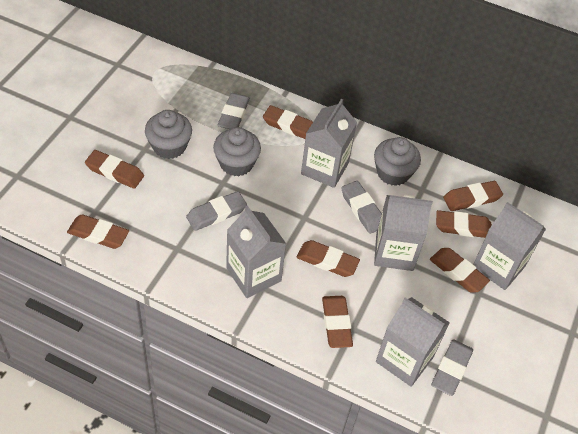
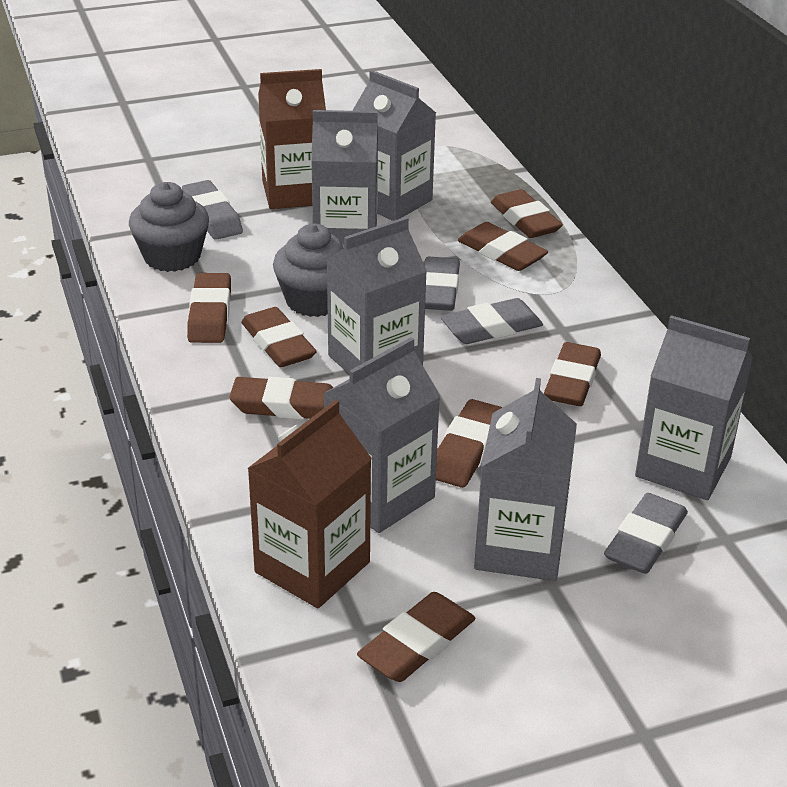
brown carton: 0 -> 2
grey carton: 5 -> 6
grey cupcake: 3 -> 2

